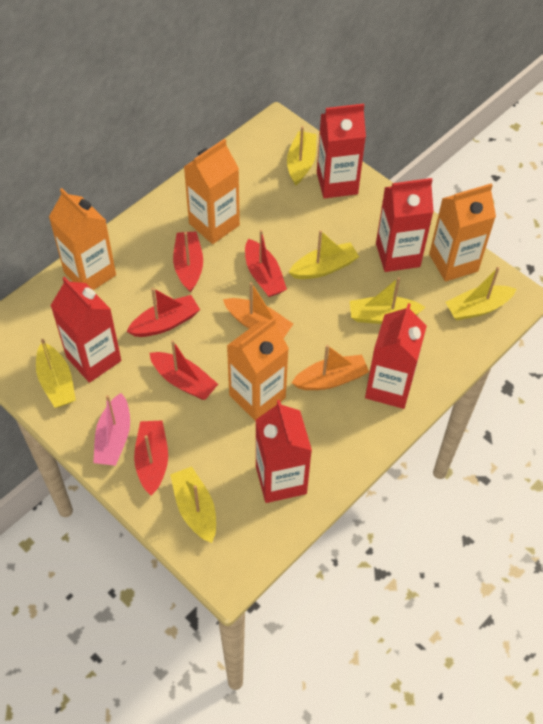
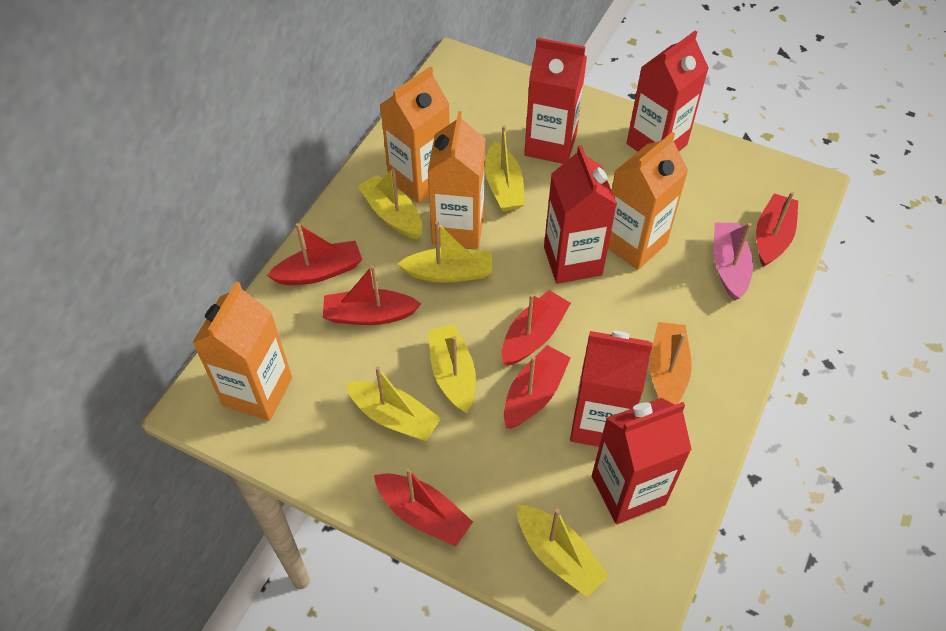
orange boat: 2 -> 1
red boat: 5 -> 6

